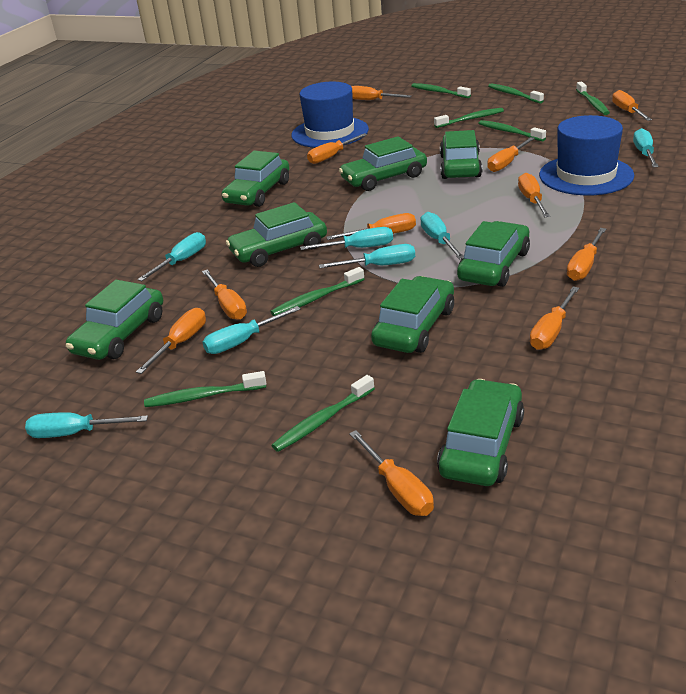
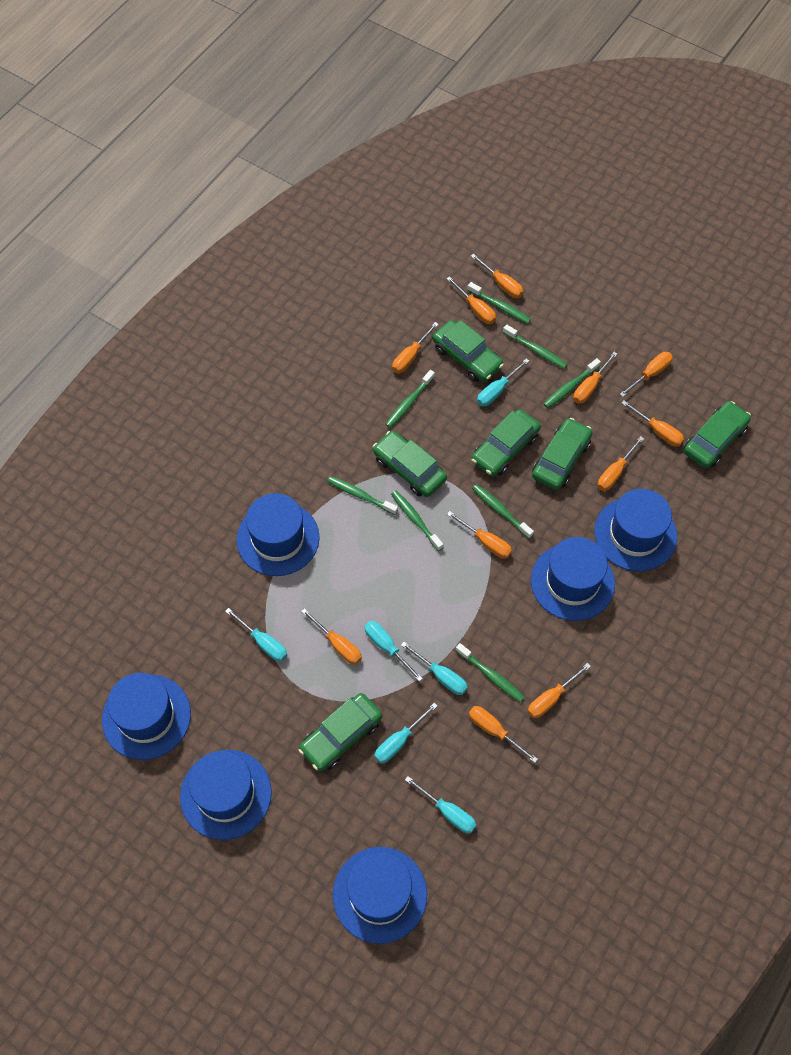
blue hat: 2 -> 6
green car: 8 -> 6
turquoise screwdriver: 7 -> 6

